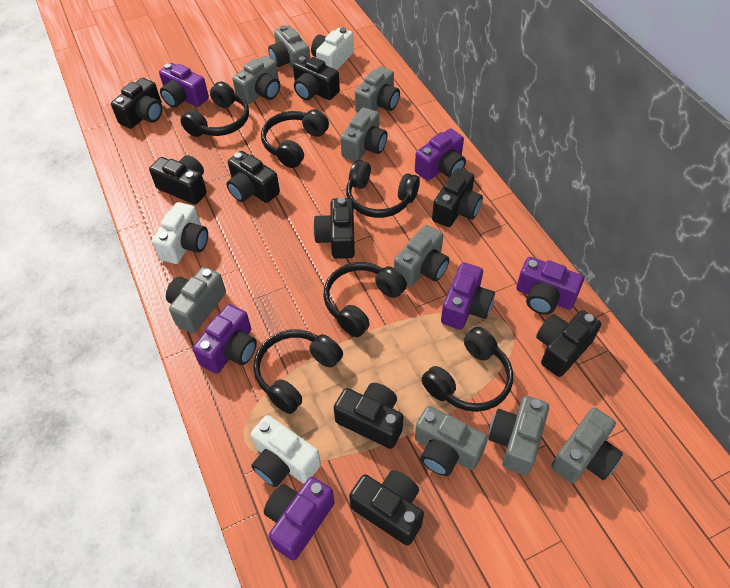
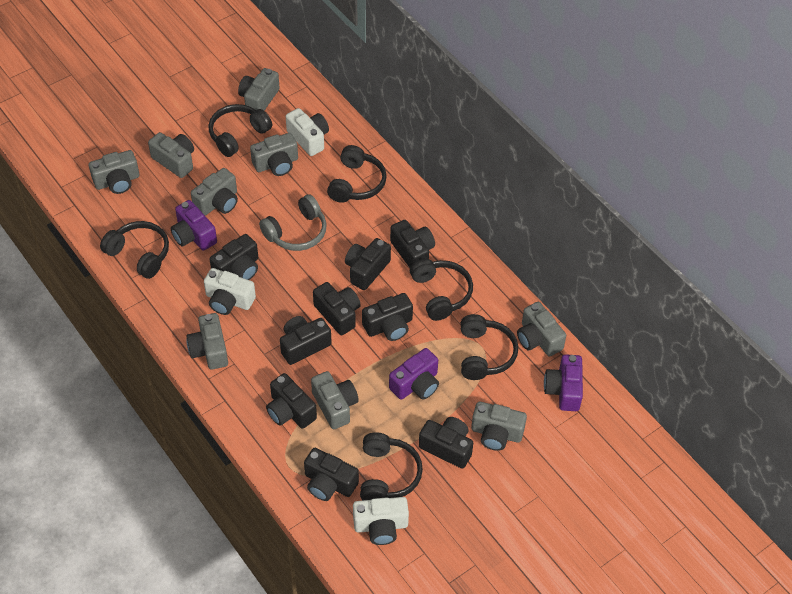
grey headphones: 0 -> 1
purple camera: 6 -> 3

